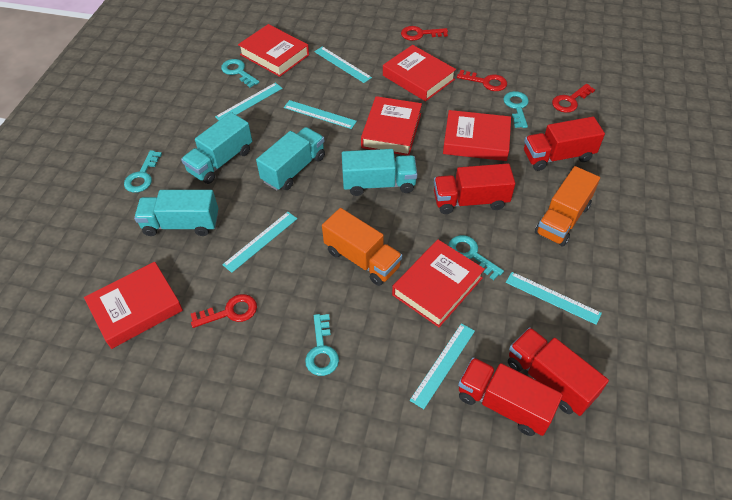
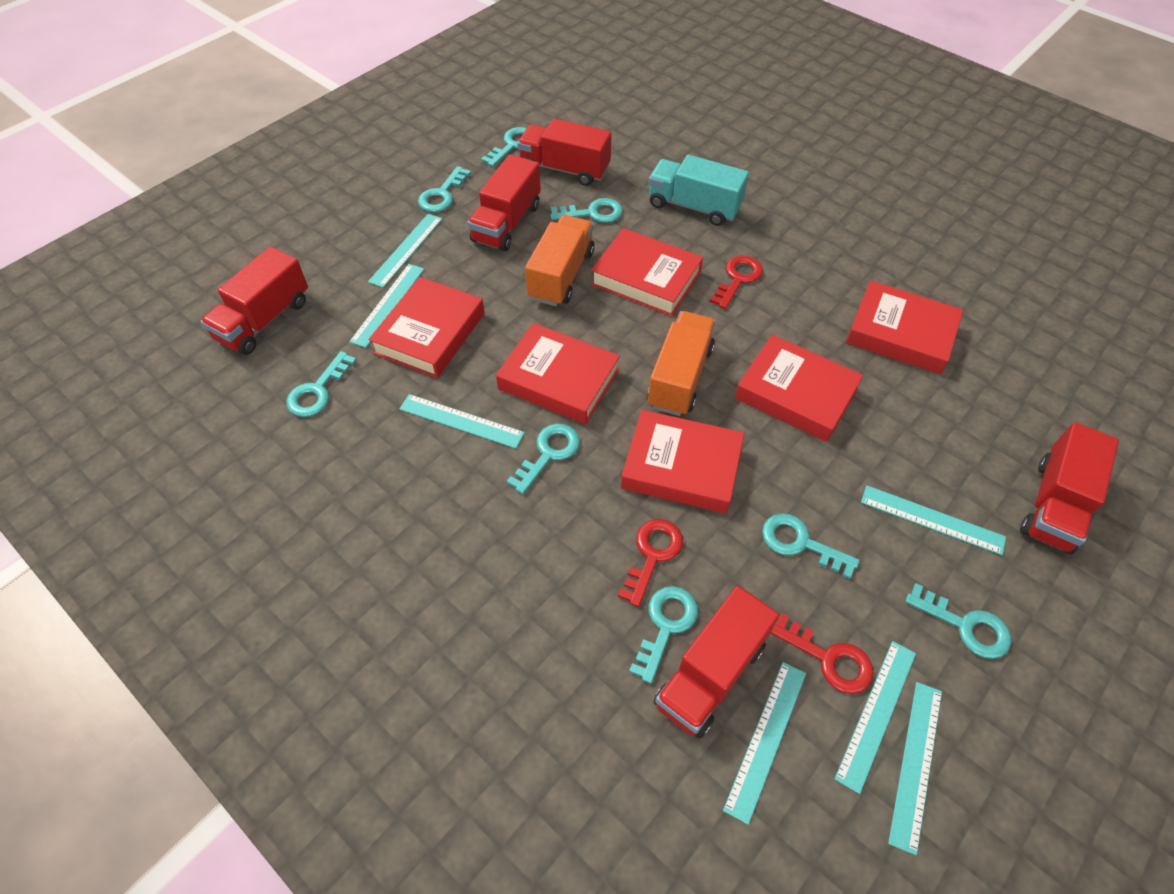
red key: 4 -> 3
red truck: 4 -> 5
turquoise key: 5 -> 8
turquoise ruler: 6 -> 7
turquoise truck: 4 -> 1

